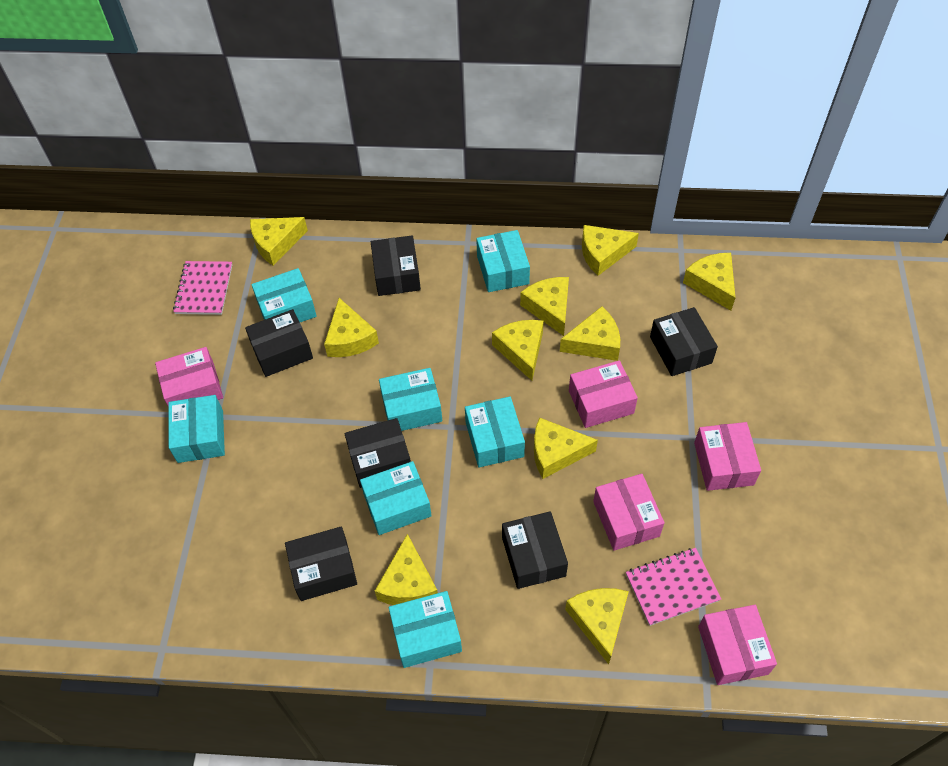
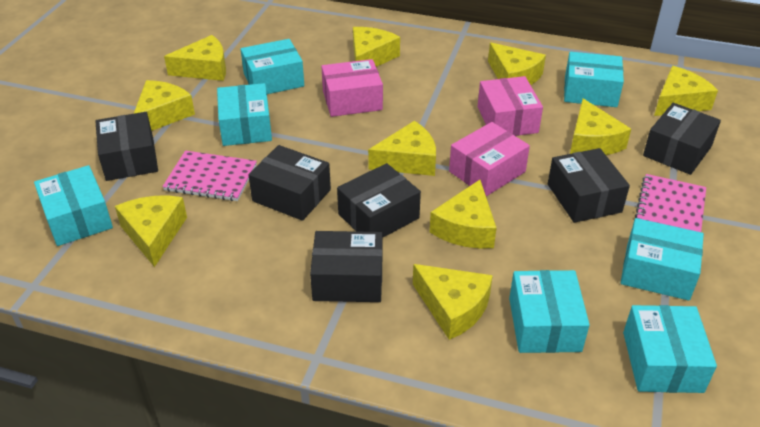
pink box: 5 -> 3

